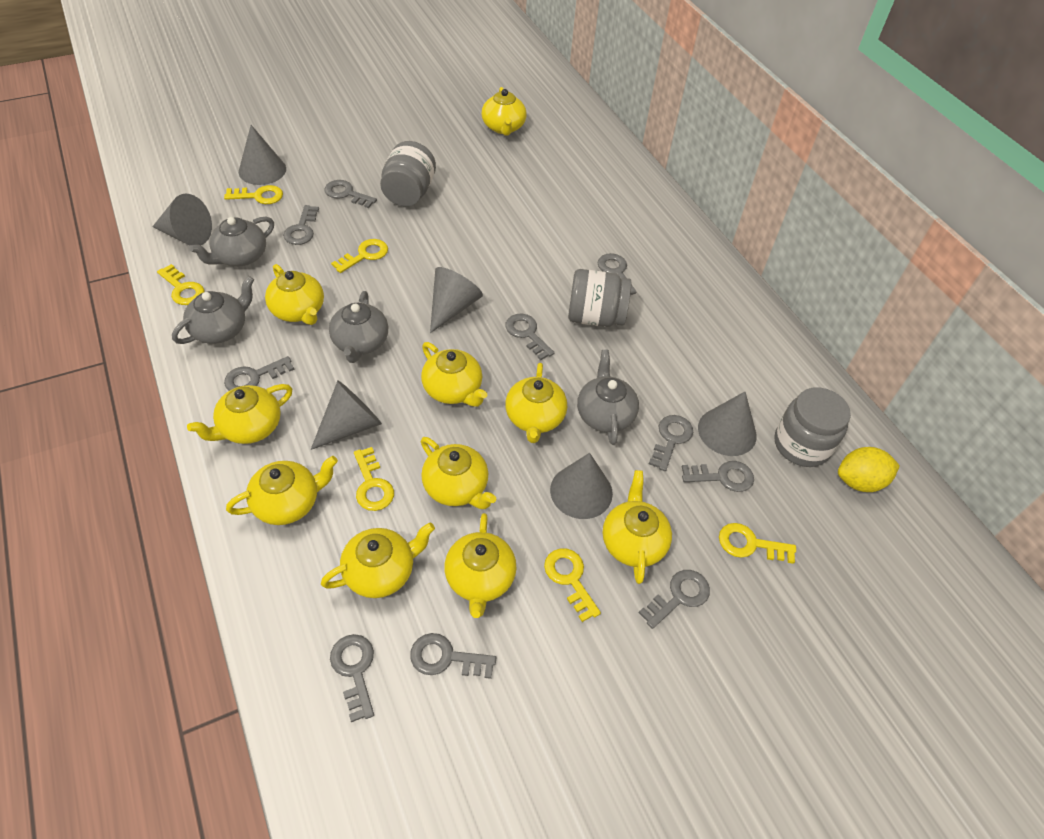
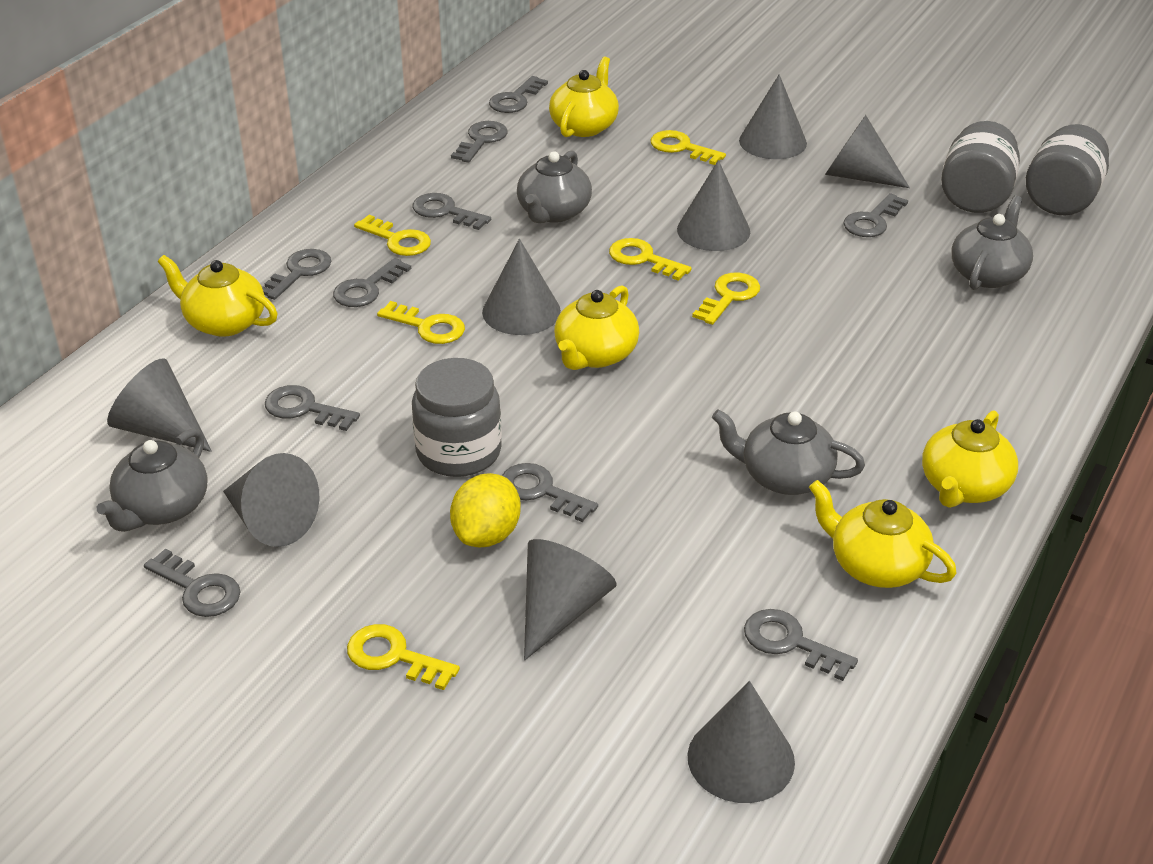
grey cone: 6 -> 8
yellow teapot: 10 -> 5

